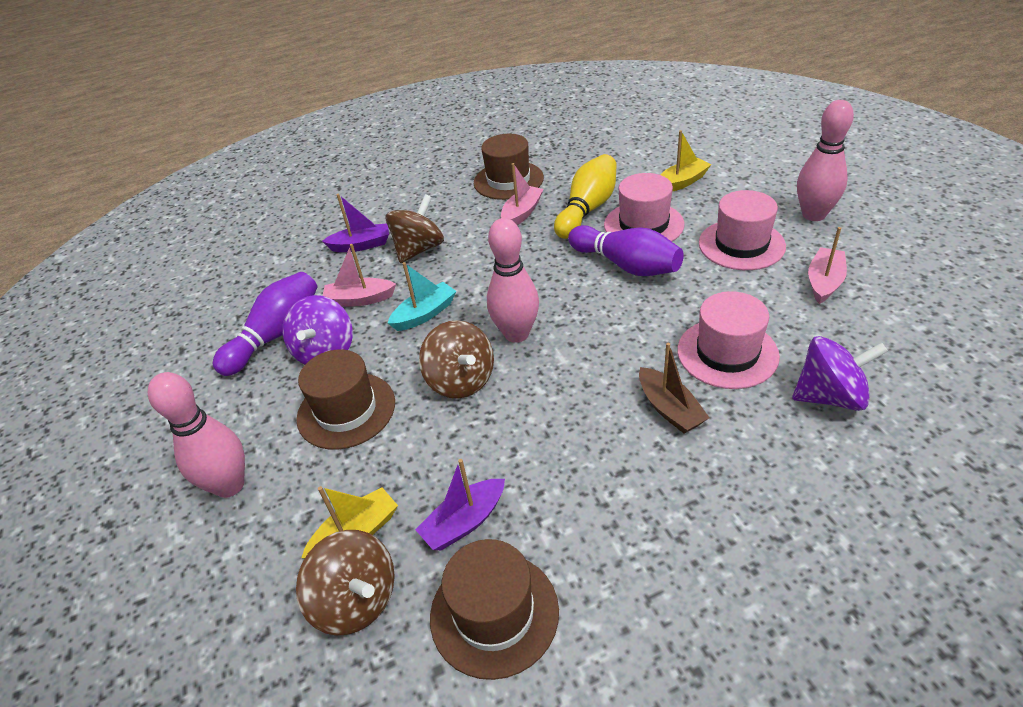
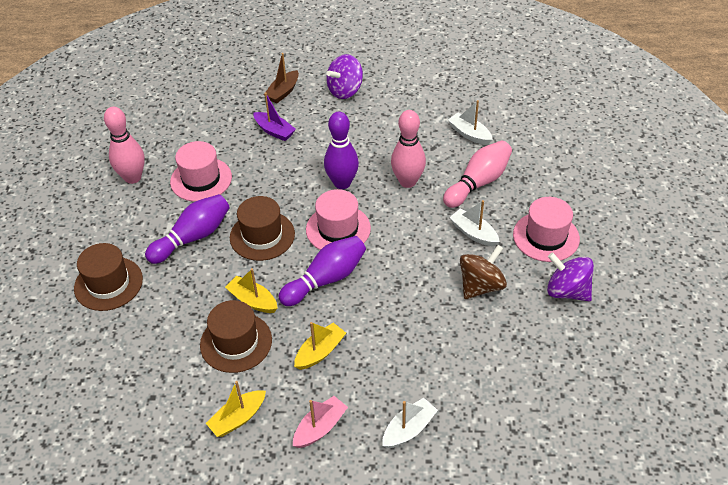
brown spinning top: 3 -> 1
pink boat: 3 -> 1
purple boat: 2 -> 1
purple bowling pin: 2 -> 3
turquoise boat: 1 -> 0
white boat: 0 -> 3
yellow boat: 2 -> 3
yellow bowling pin: 1 -> 0

